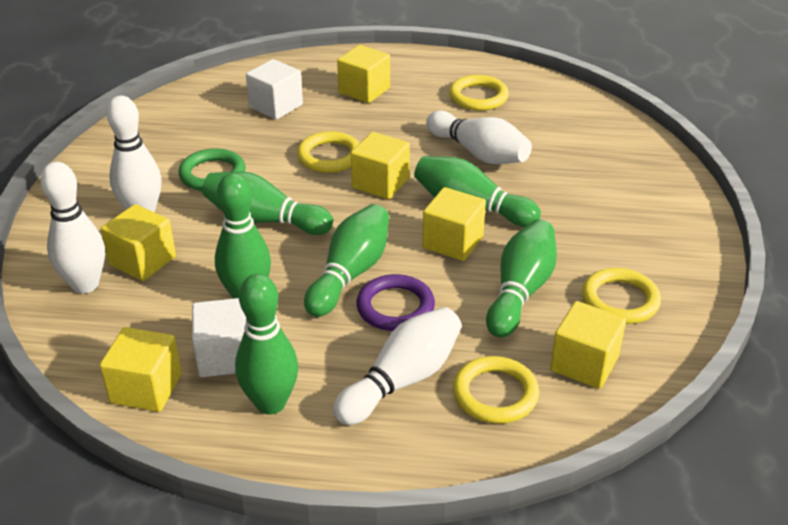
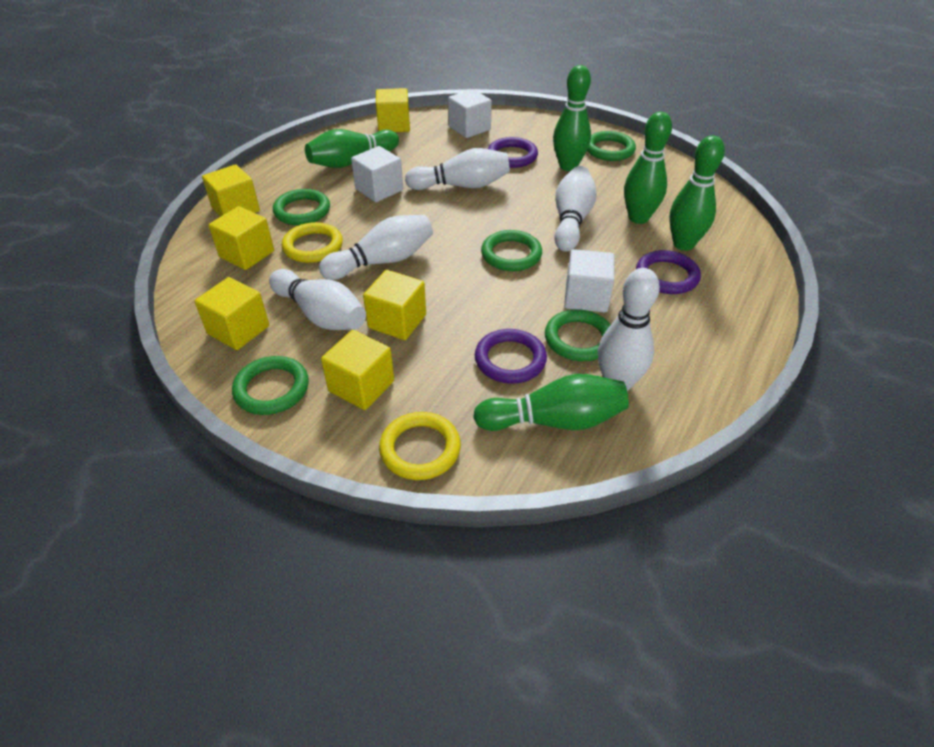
green bowling pin: 6 -> 5
green ring: 1 -> 5
purple ring: 1 -> 3
white bowling pin: 4 -> 5
white cube: 2 -> 3
yellow ring: 4 -> 2

